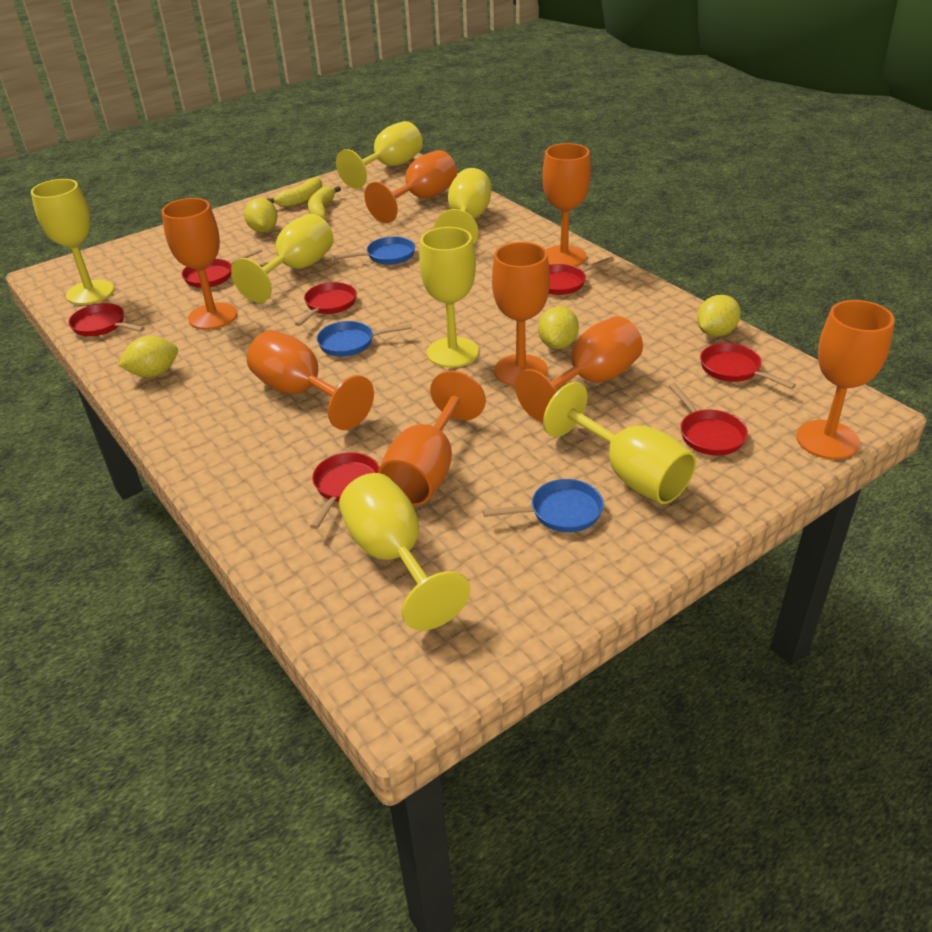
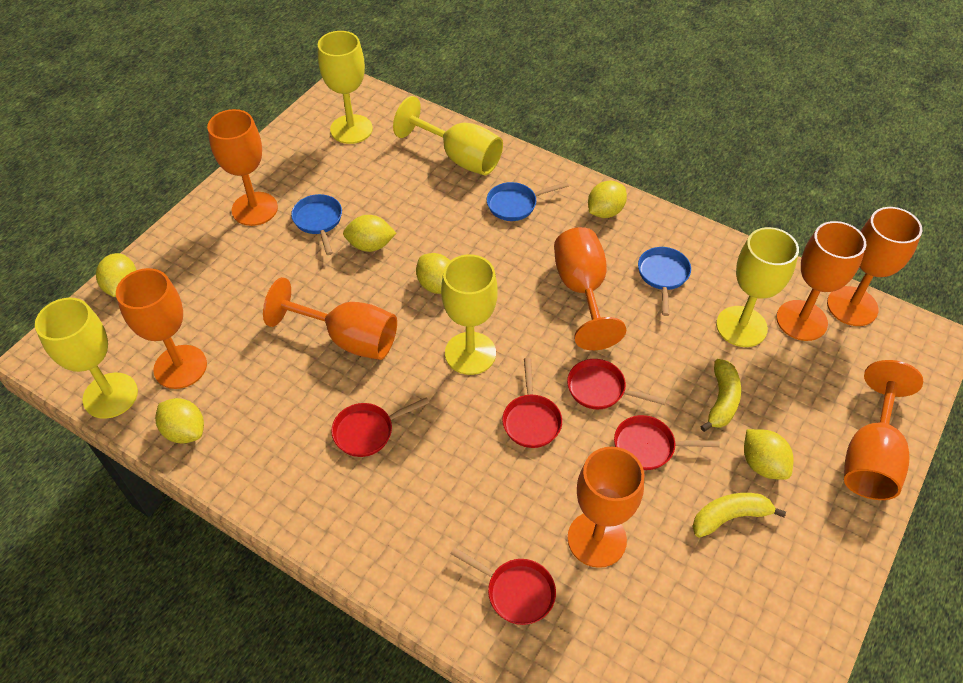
red pan: 7 -> 5
yellow goblet: 7 -> 5
yellow lemon: 4 -> 6

